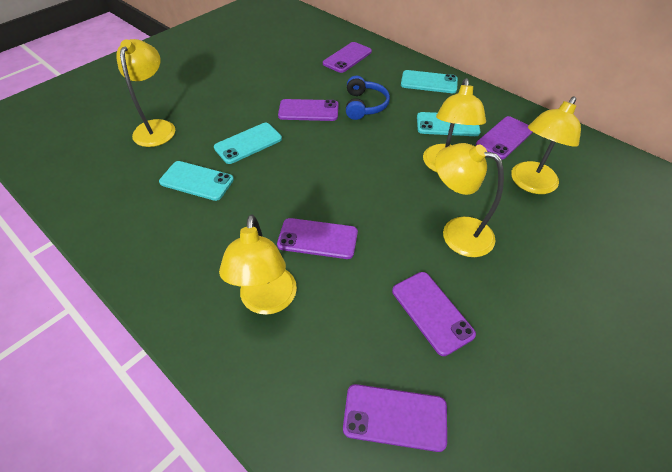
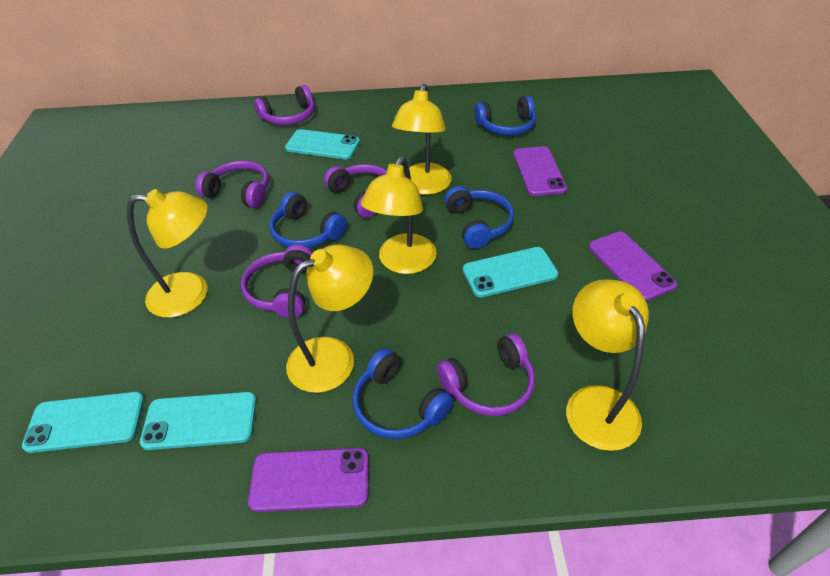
blue headphones: 1 -> 4
purple headphones: 0 -> 5
purple phone: 6 -> 3

